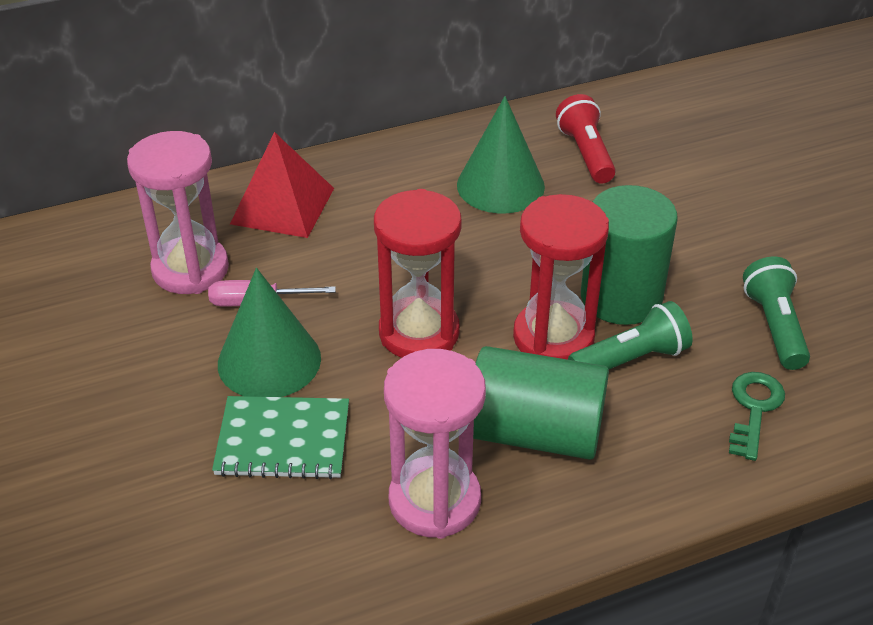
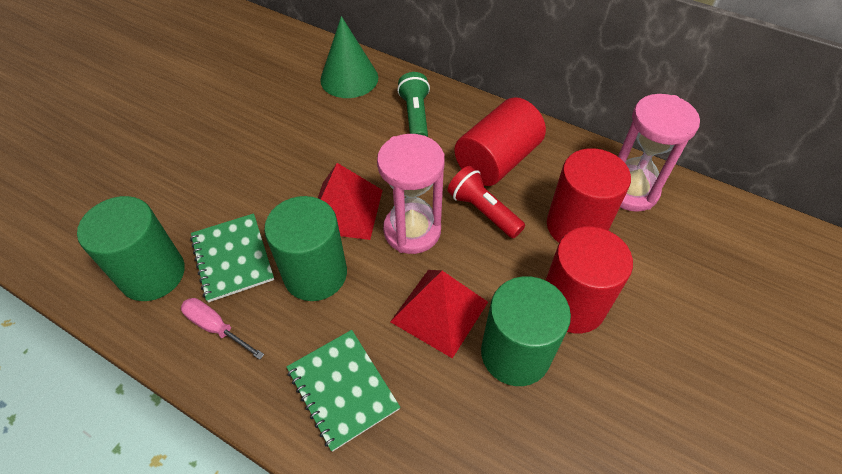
green cone: 2 -> 1
green cylinder: 2 -> 3
green flashlight: 2 -> 1
green key: 1 -> 0
green notebook: 1 -> 2
red cylinder: 0 -> 3
red hourglass: 2 -> 0
red pyramid: 1 -> 2

